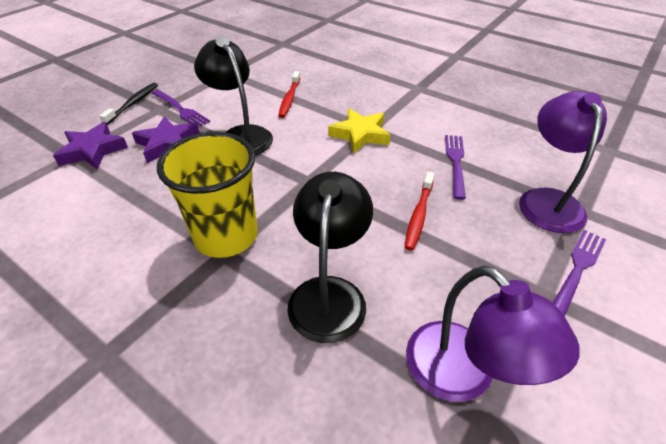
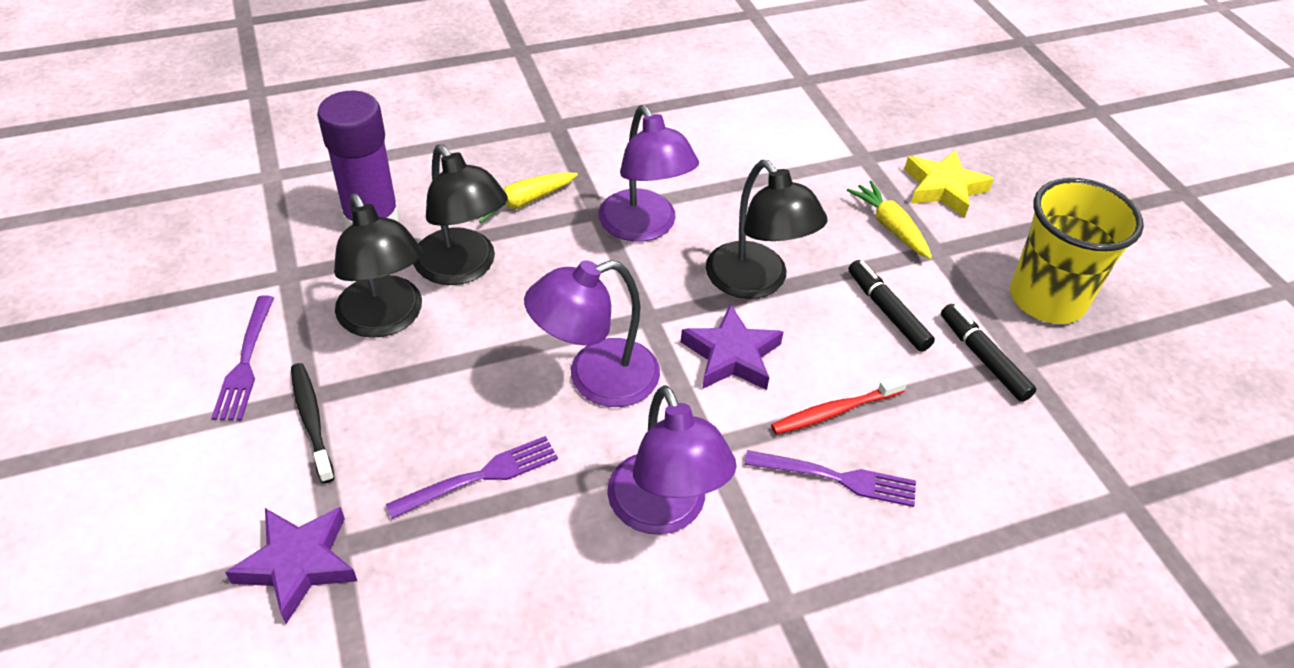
black lamp: 2 -> 3
black marker: 0 -> 2
purple glue stick: 0 -> 1
purple lamp: 2 -> 3
red toothbrush: 2 -> 1
yellow carrot: 0 -> 2

